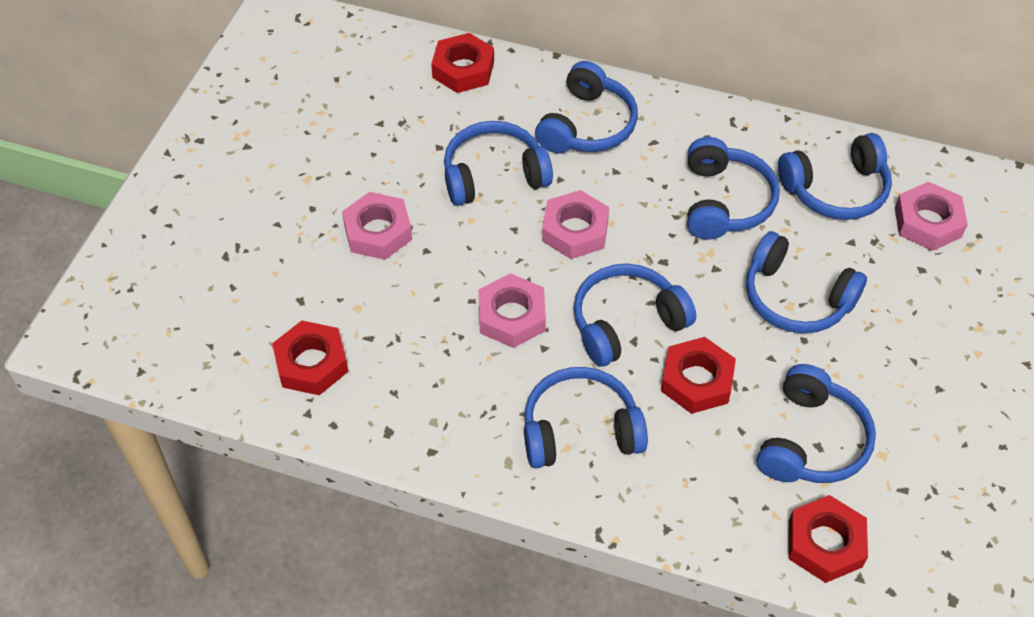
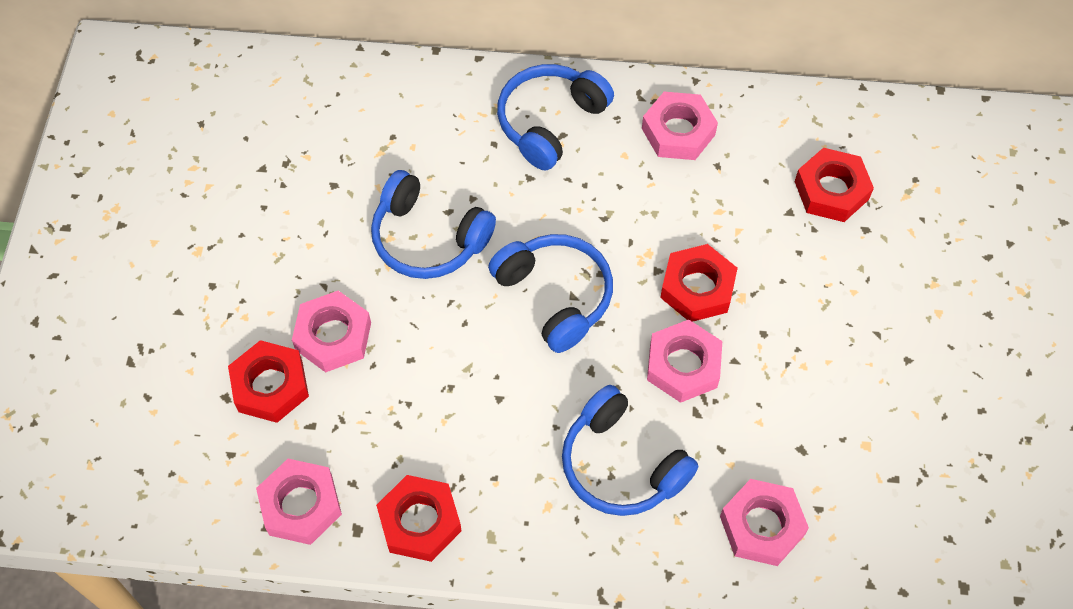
blue headphones: 8 -> 4
pink nut: 4 -> 5

